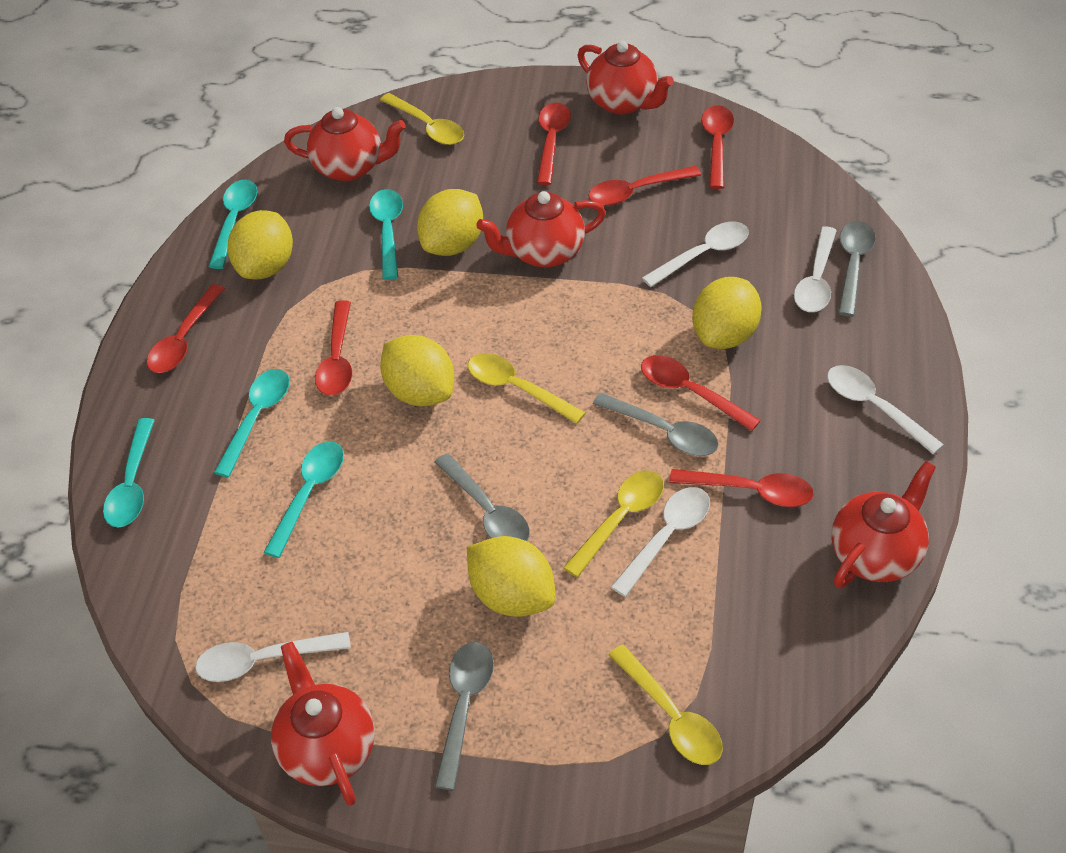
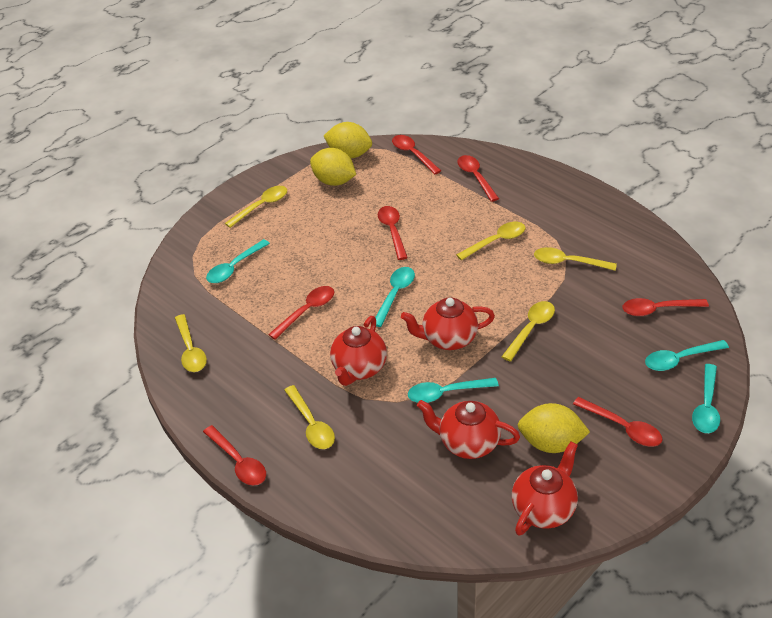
grey spoon: 4 -> 0
red teapot: 5 -> 4
white spoon: 5 -> 0
yellow lemon: 5 -> 3
yellow spoon: 4 -> 6

